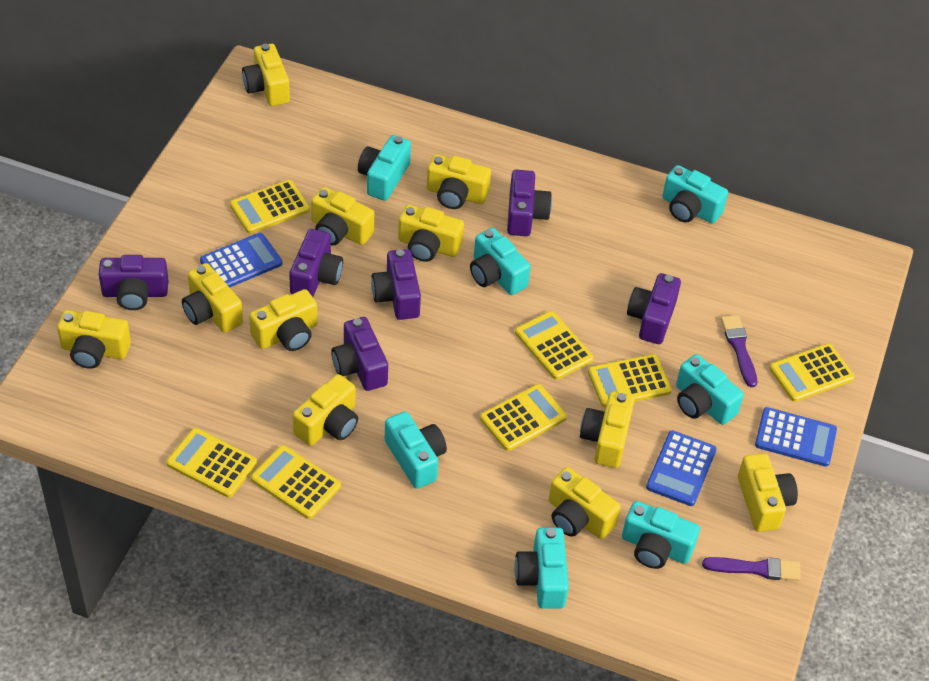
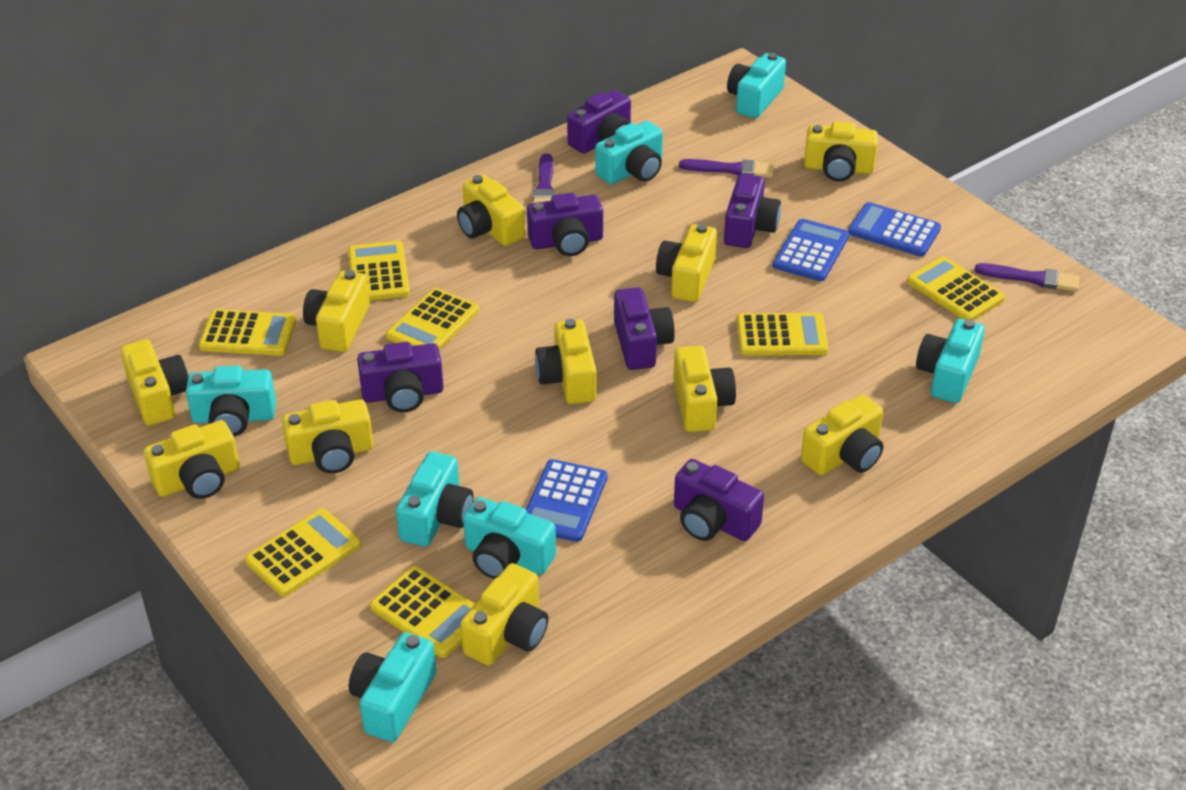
purple brush: 2 -> 3

